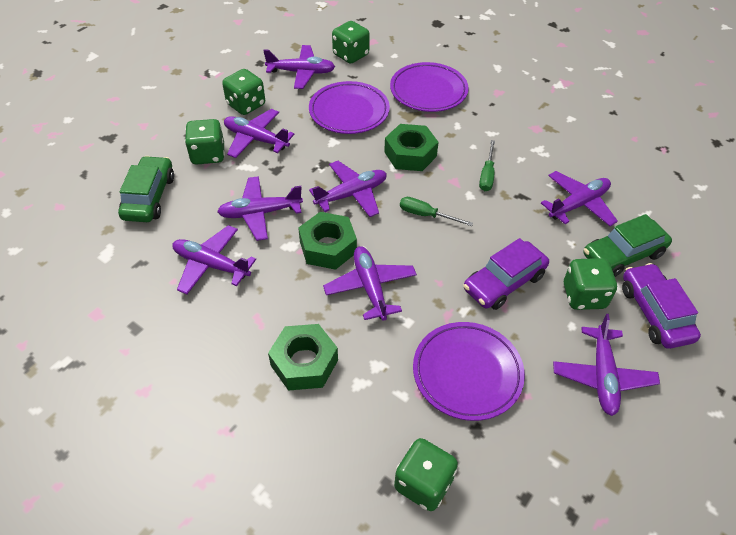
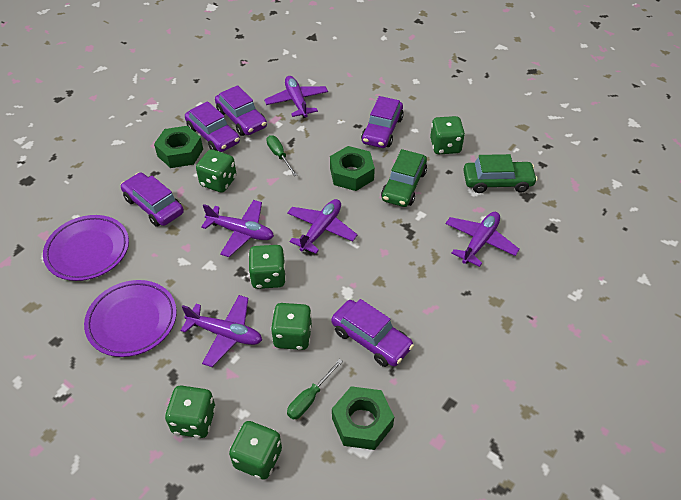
green dice: 5 -> 6
purple car: 2 -> 5
purple plane: 8 -> 5
purple plate: 3 -> 2

